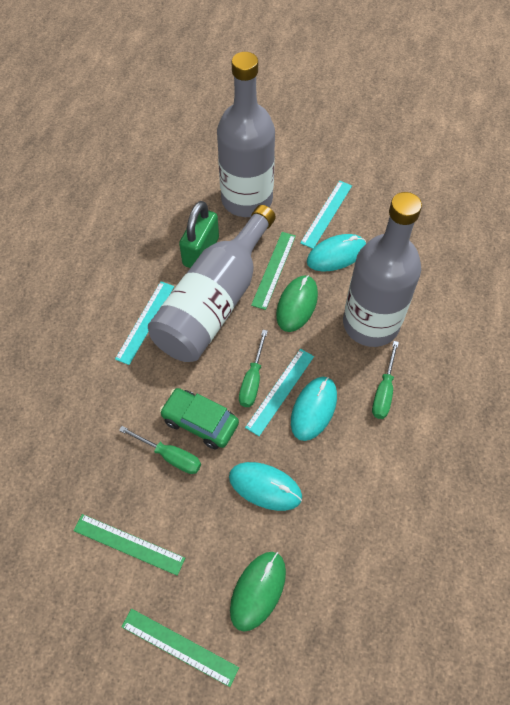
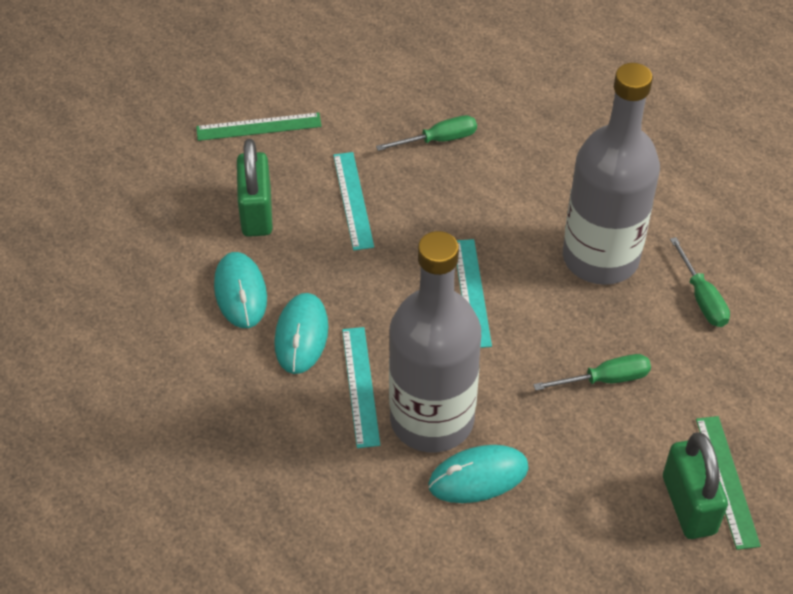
green car: 1 -> 0
green mouse: 2 -> 0
green padlock: 1 -> 2
green ruler: 3 -> 2
grey bottle: 3 -> 2

